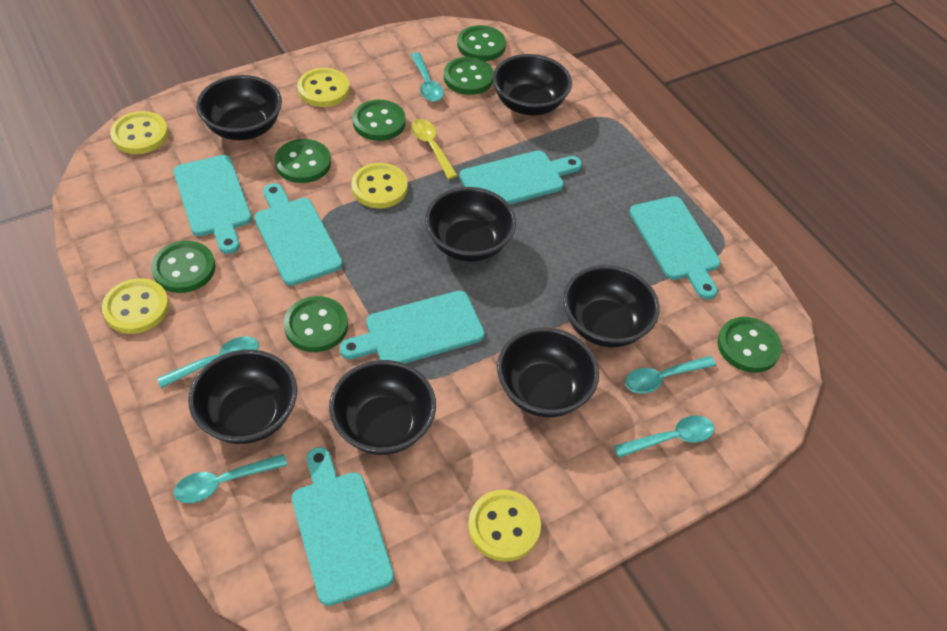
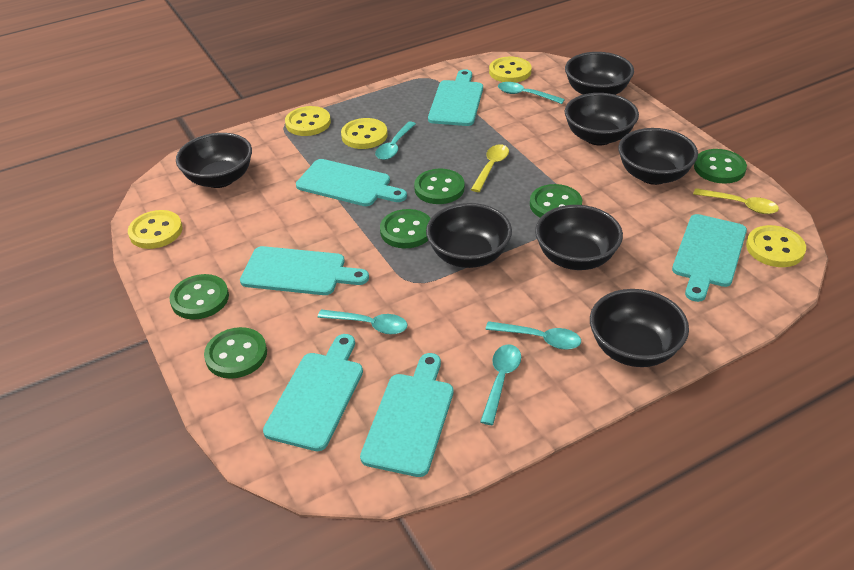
green button: 7 -> 6
yellow spoon: 1 -> 2

